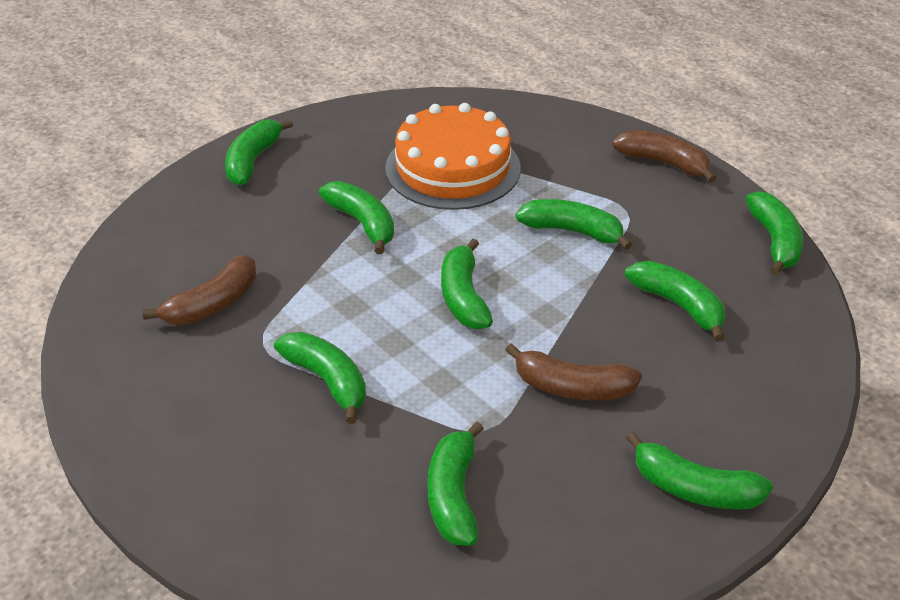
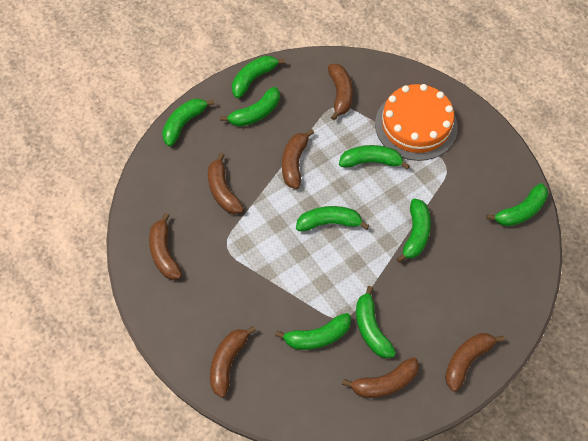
brown banana: 3 -> 7

